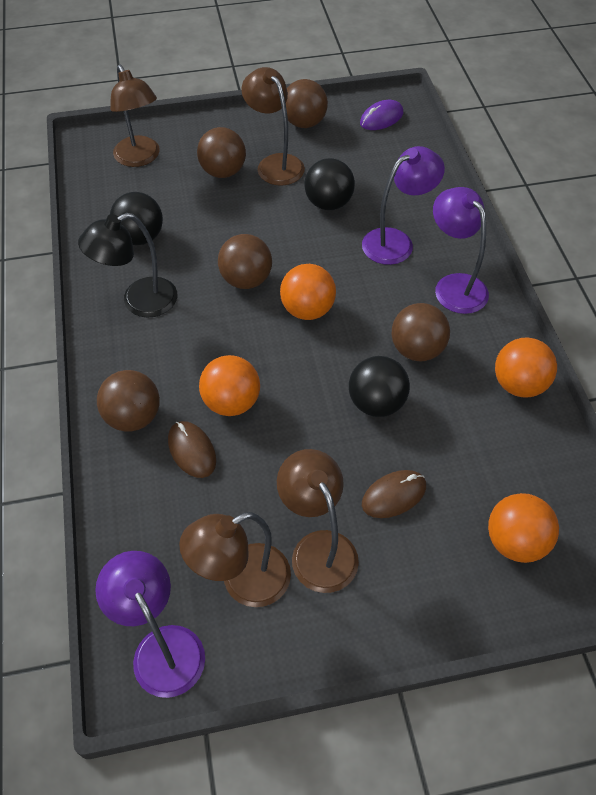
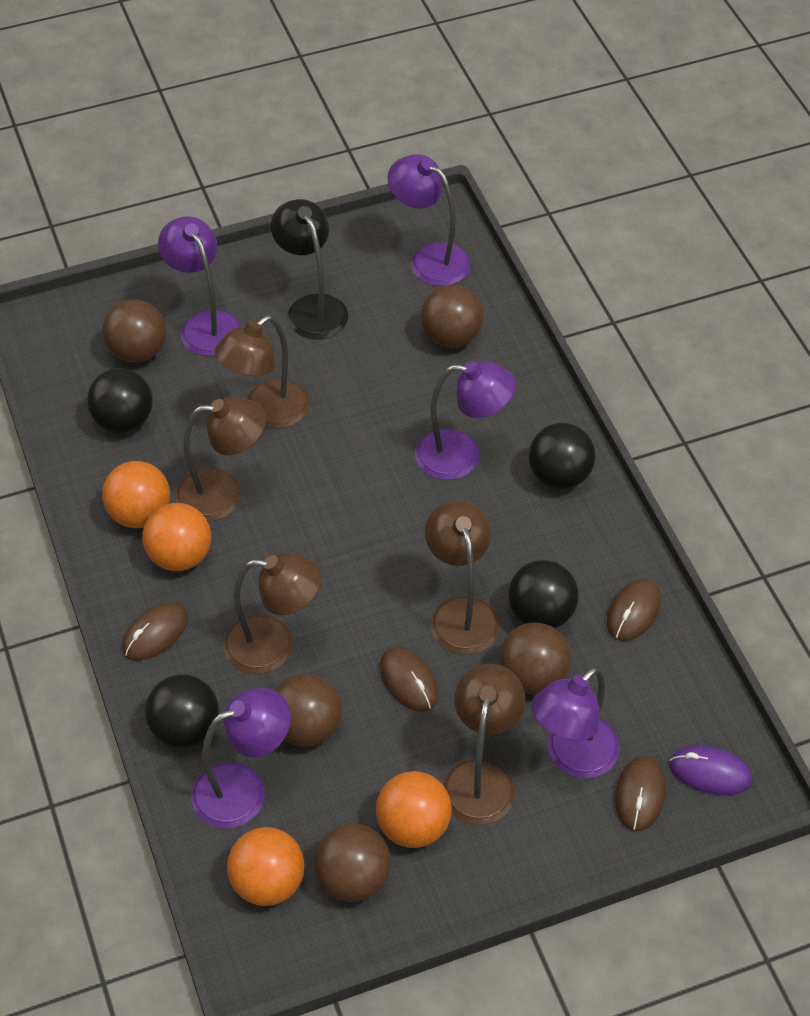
black ball: 3 -> 4
brown lamp: 4 -> 5
brown mouse: 2 -> 4
purple lamp: 3 -> 5

